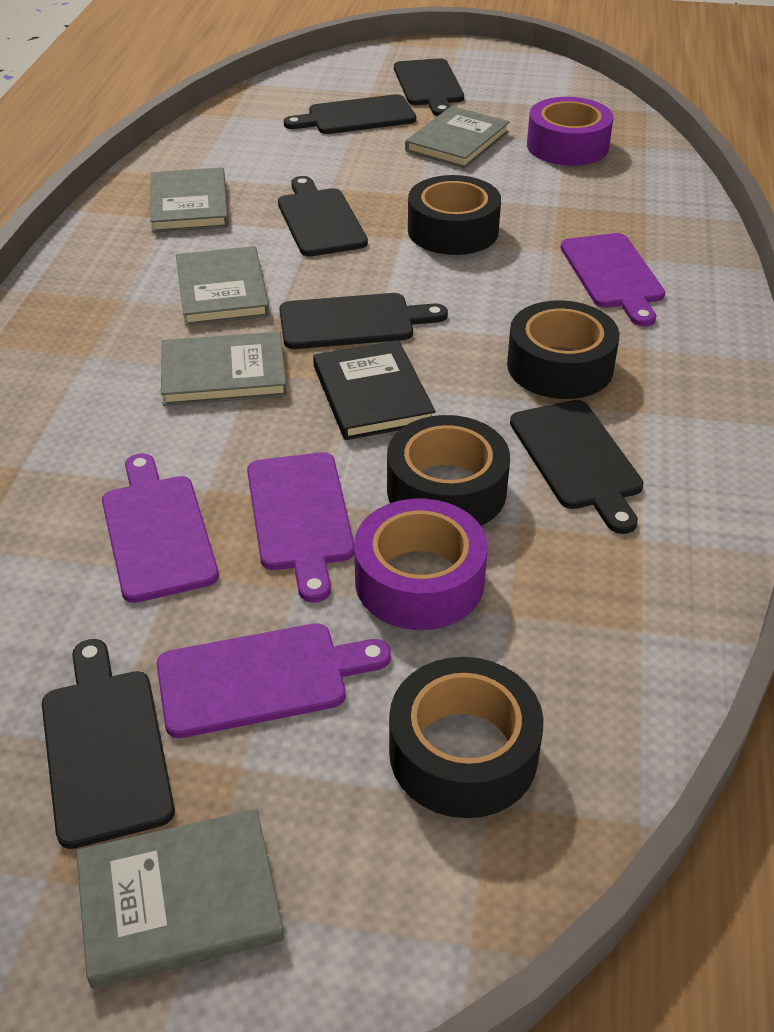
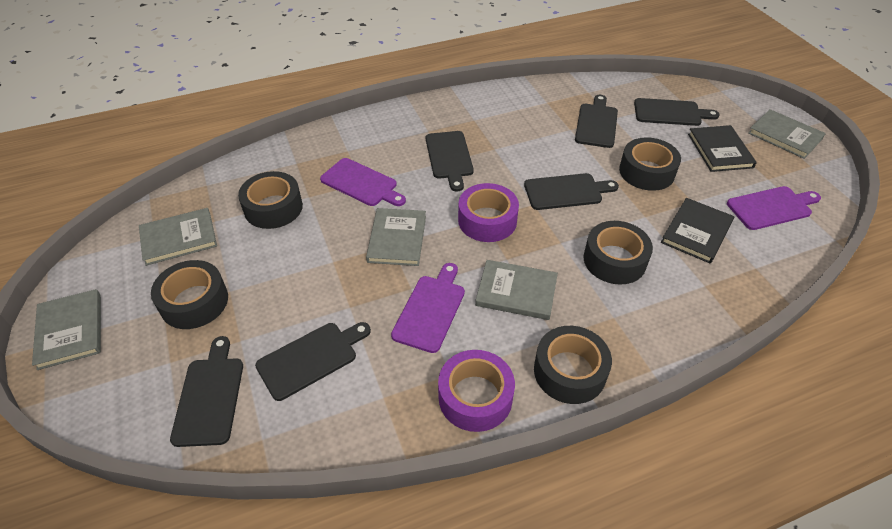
black book: 1 -> 2
black tape: 4 -> 5
purple cutting board: 4 -> 3

